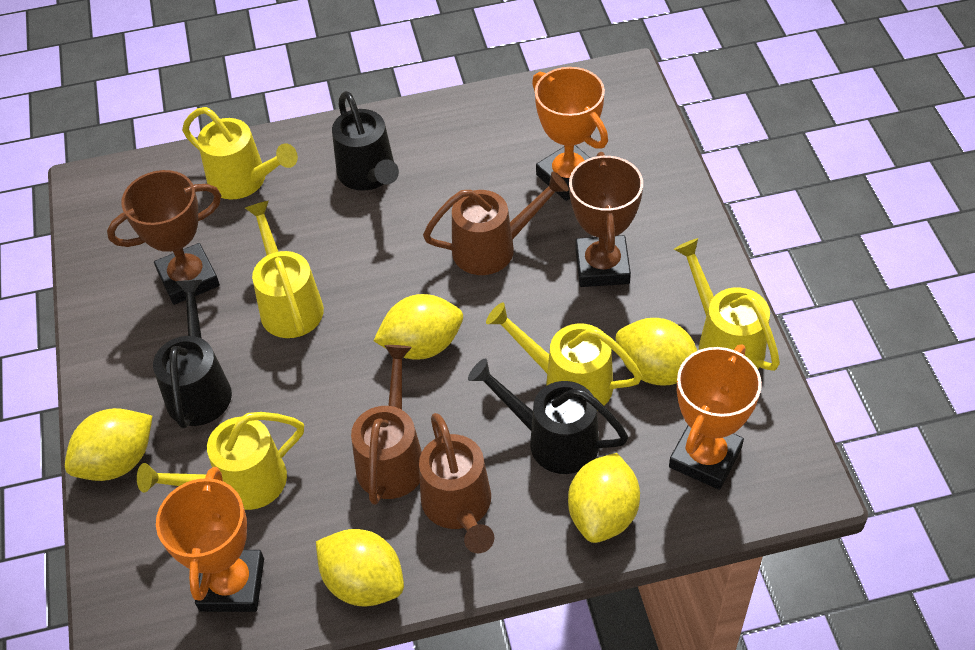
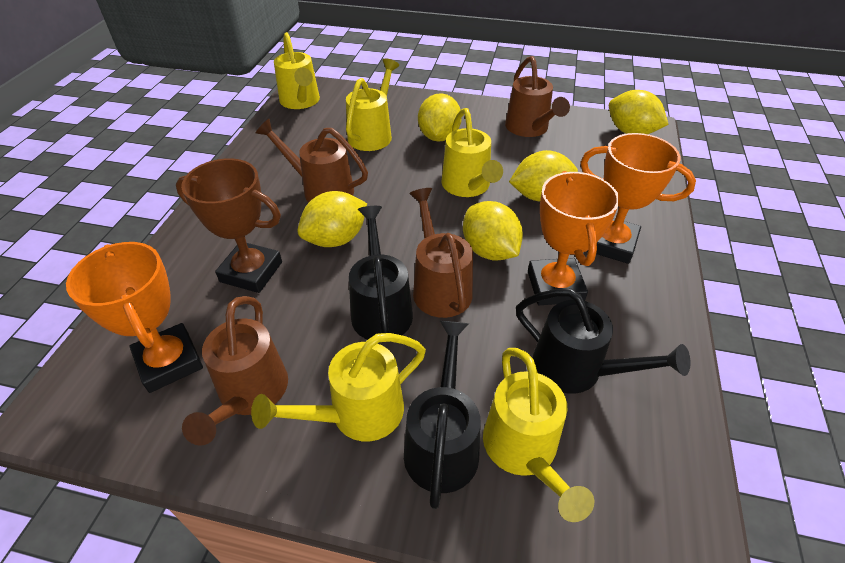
brown trophy: 2 -> 1
brown watering can: 3 -> 4

